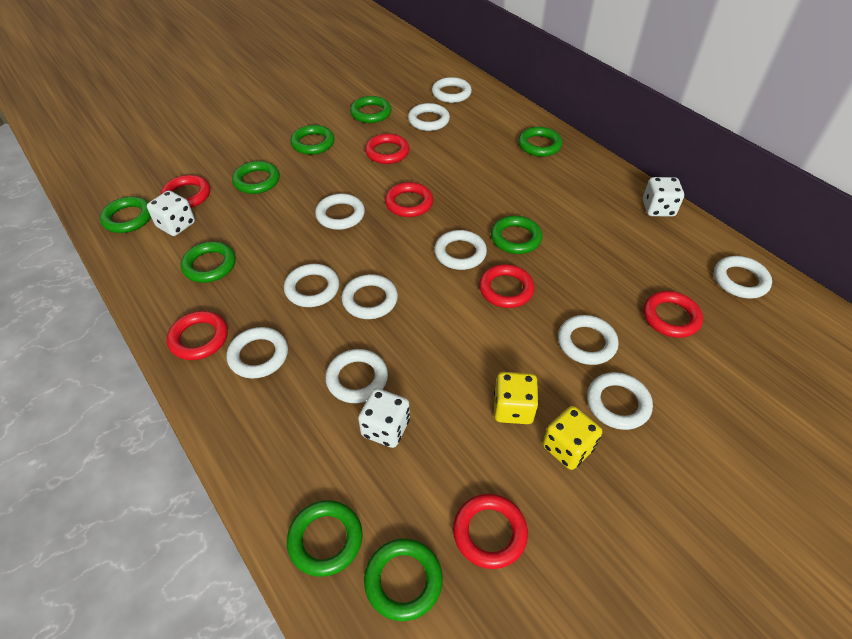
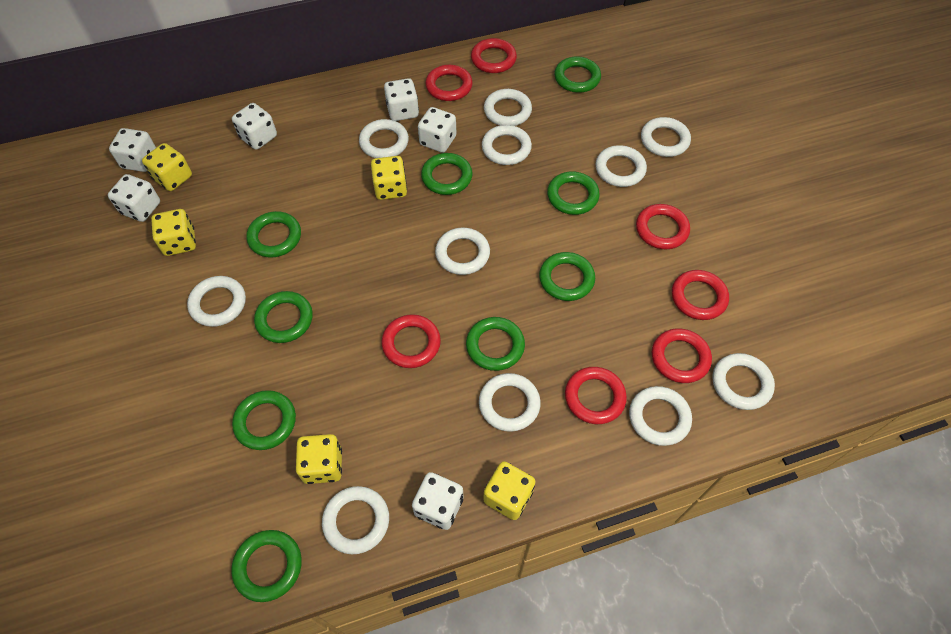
white dice: 3 -> 6
yellow dice: 2 -> 5

